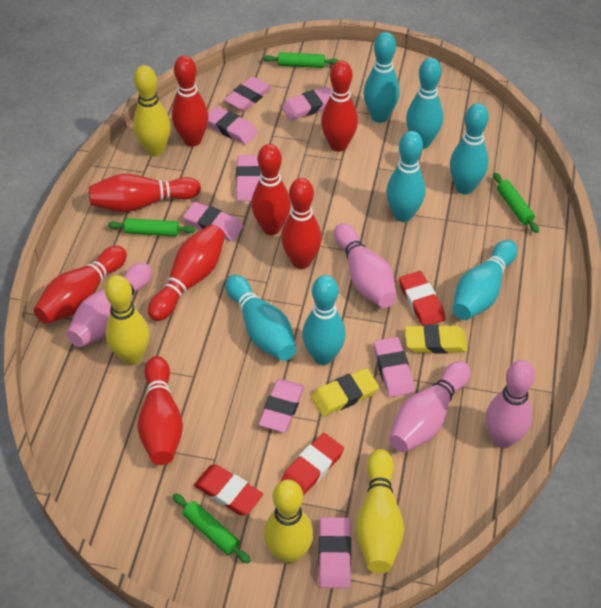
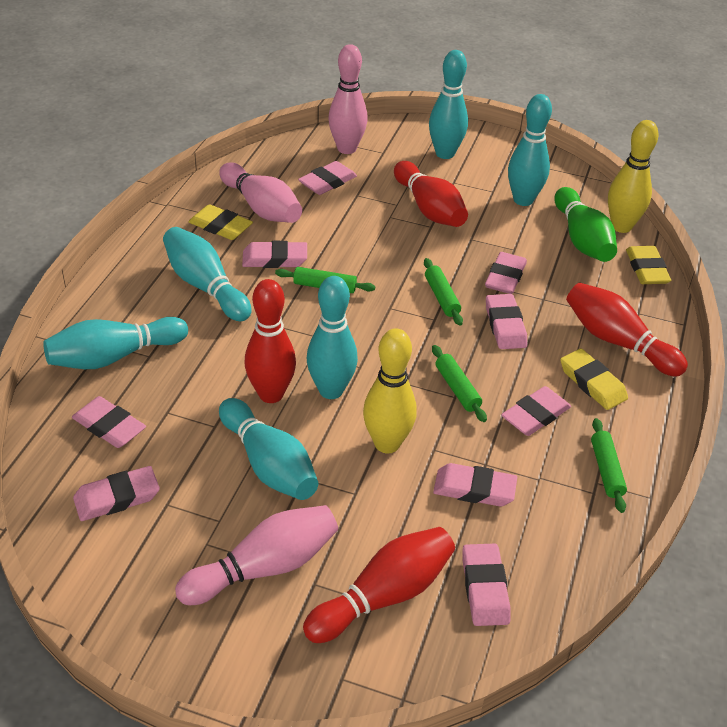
green bowling pin: 0 -> 1
pink bowling pin: 4 -> 3
pink eraser: 8 -> 9
red bowling pin: 8 -> 4
red eraser: 3 -> 0
turquoise bowling pin: 7 -> 6
yellow bowling pin: 4 -> 2
yellow eraser: 2 -> 3

